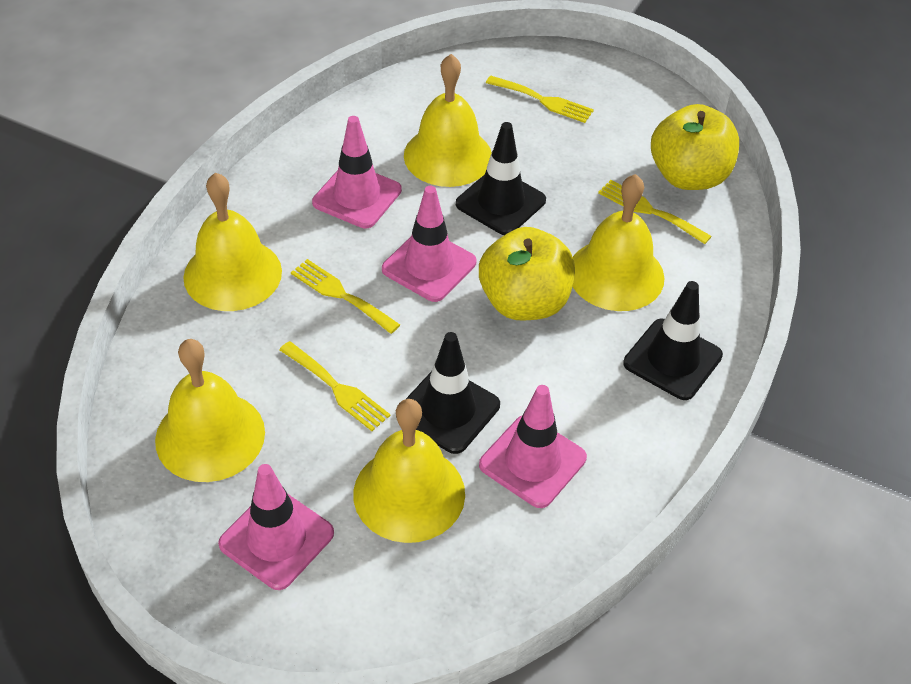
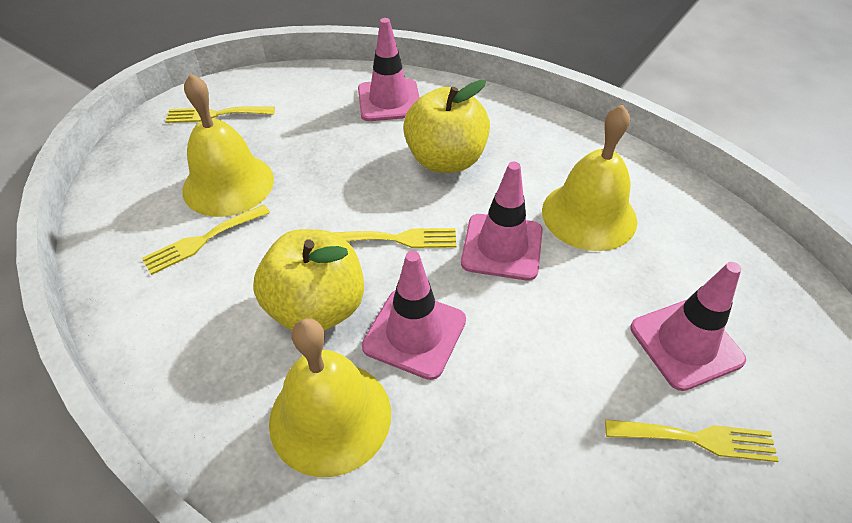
black traffic cone: 3 -> 0
yellow bell: 5 -> 3

